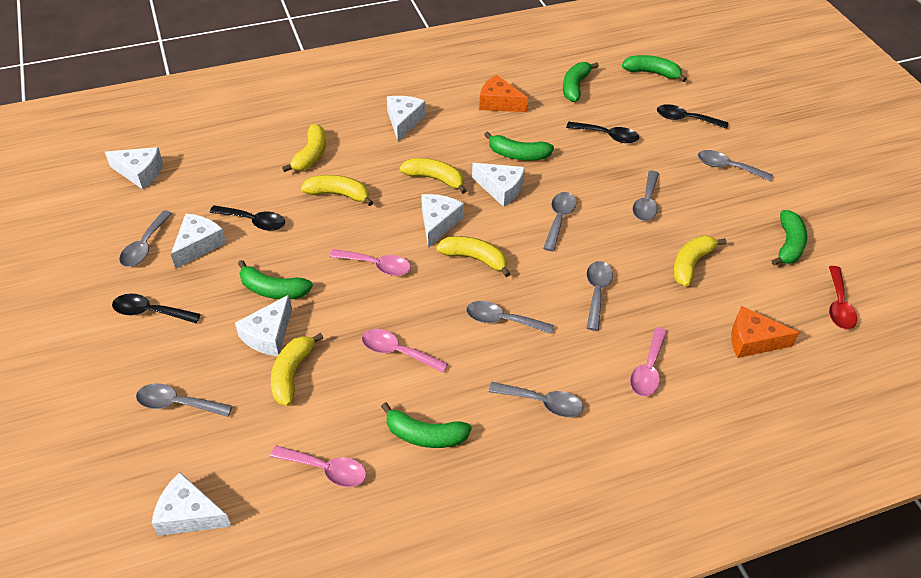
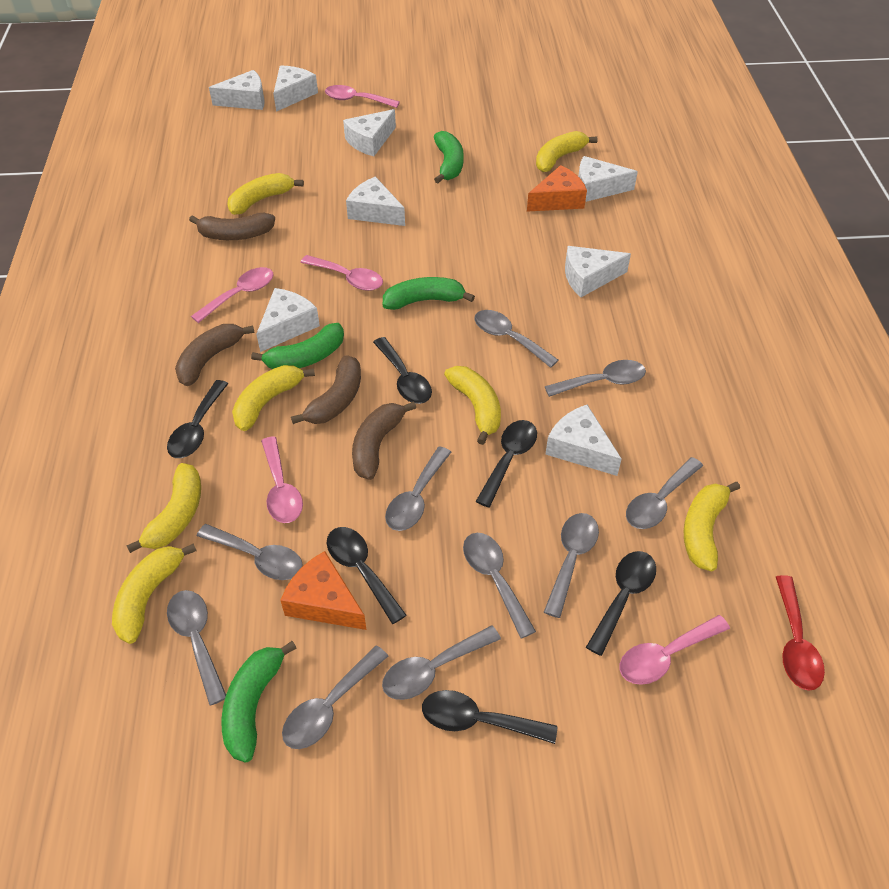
black spoon: 4 -> 6
brown banana: 0 -> 4
green banana: 6 -> 4
grey spoon: 8 -> 10
pink spoon: 4 -> 5
white cheese: 7 -> 8
yellow banana: 6 -> 7

